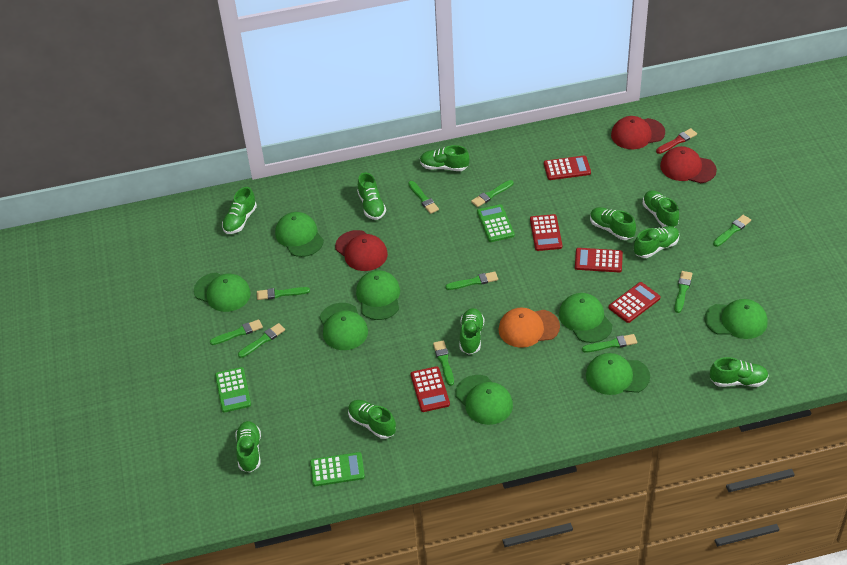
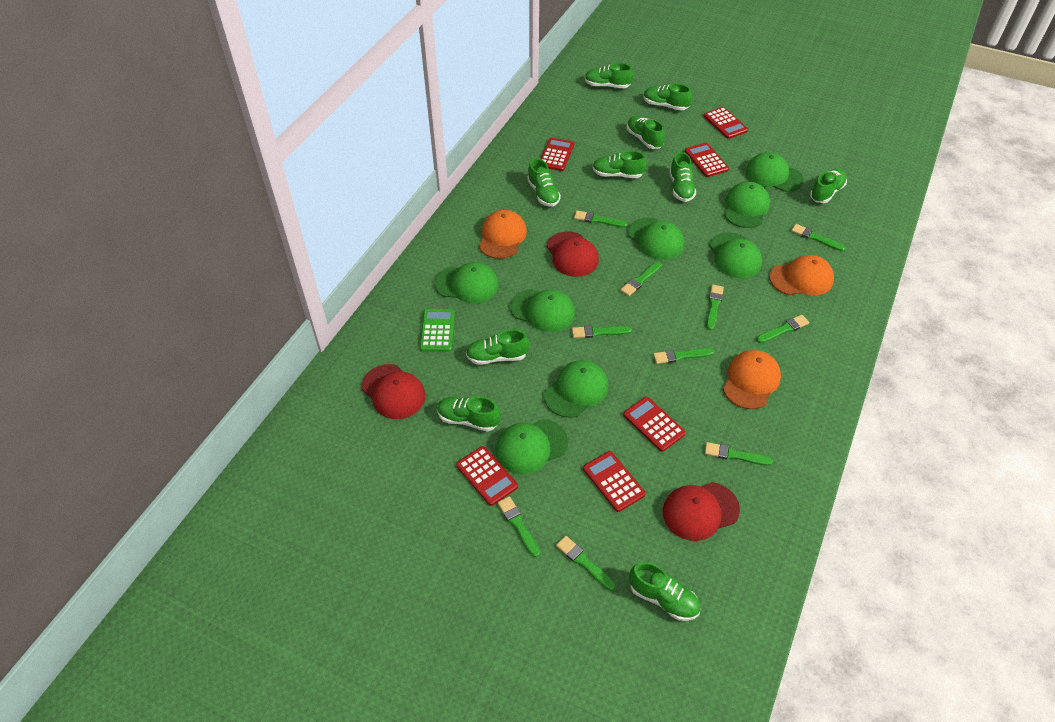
green calculator: 3 -> 1
orange cap: 1 -> 3
red brush: 1 -> 0
red calculator: 5 -> 6

